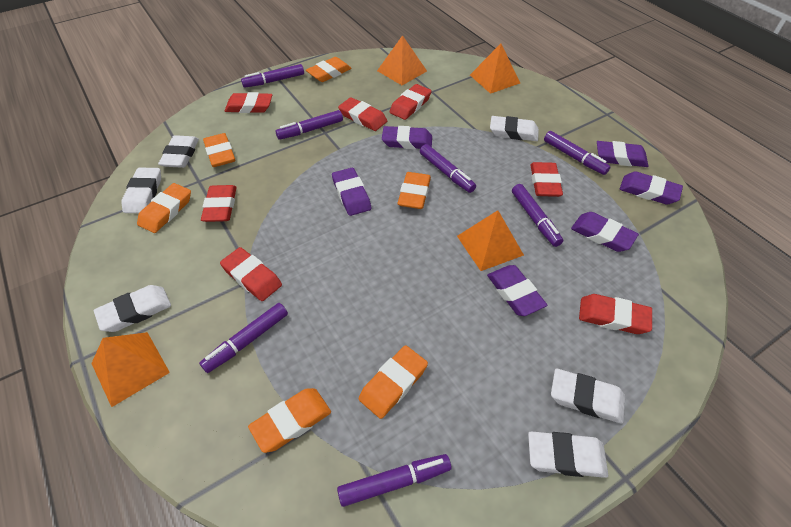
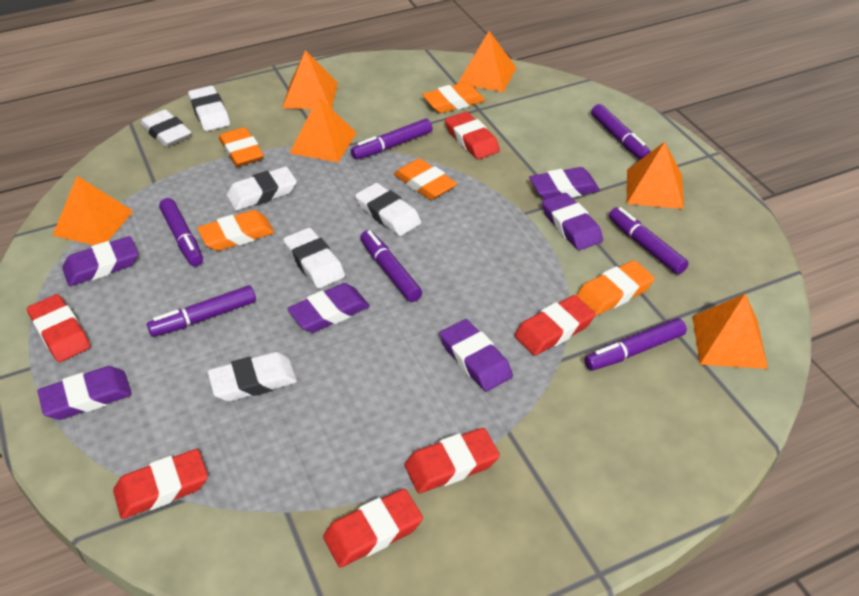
orange eraser: 6 -> 5
orange pyramid: 4 -> 6
red eraser: 7 -> 6

